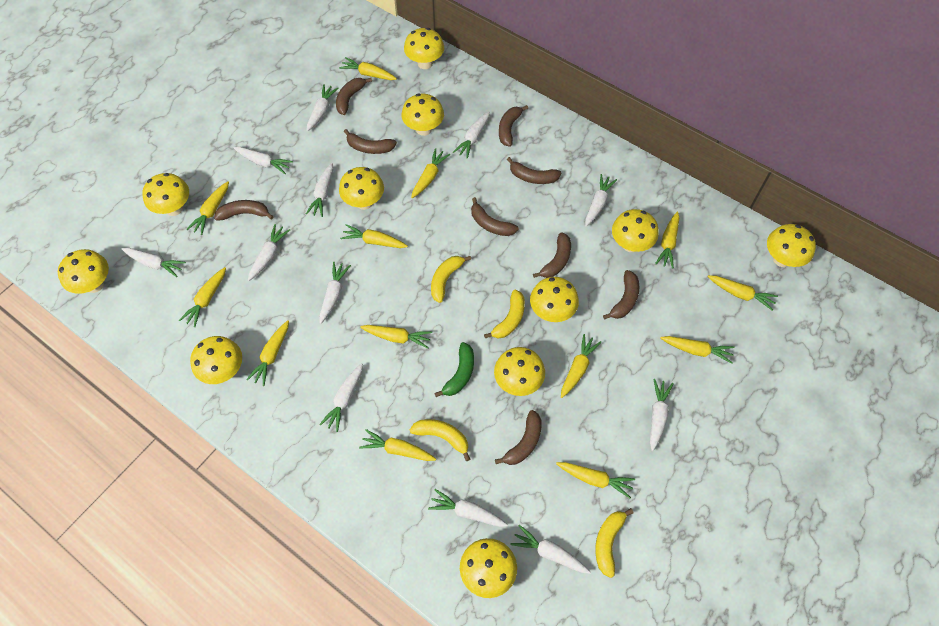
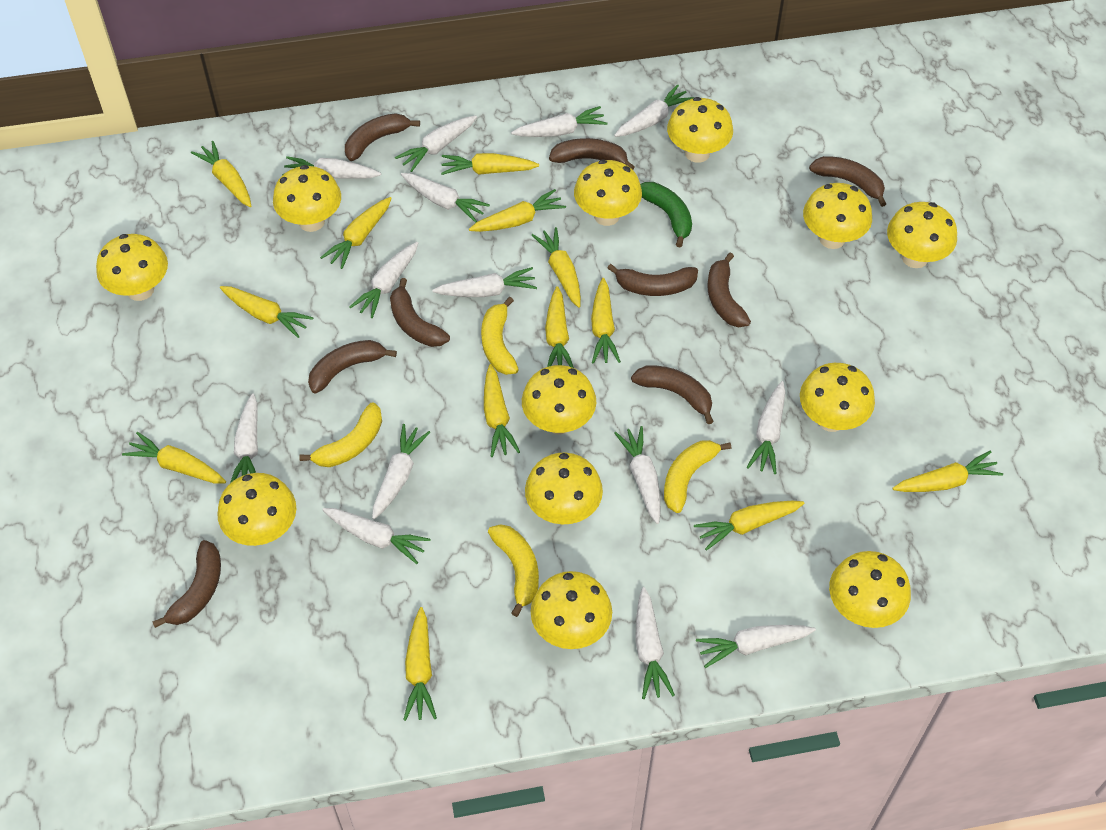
white carrot: 12 -> 14
yellow mushroom: 11 -> 12

